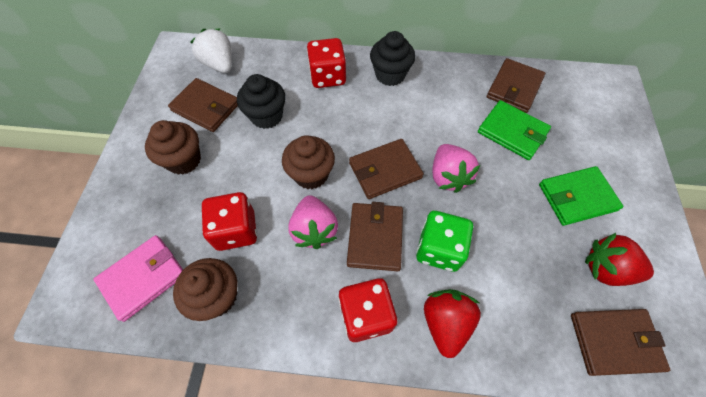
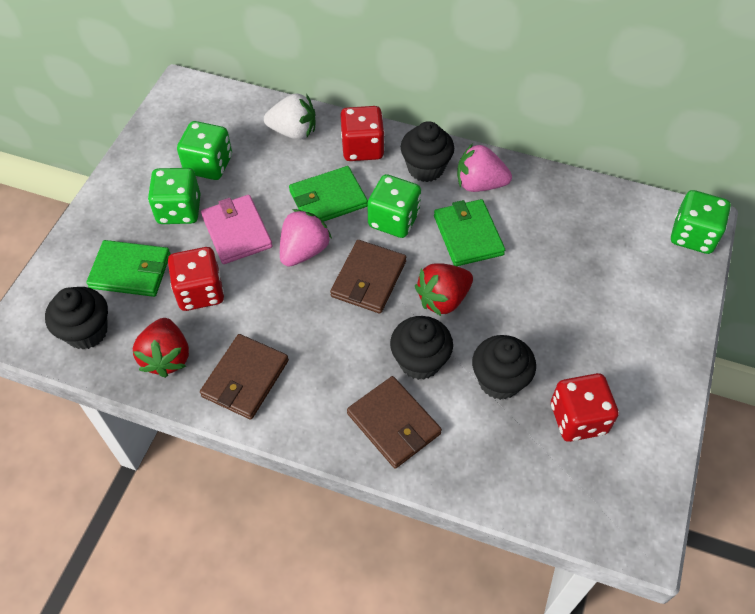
black cupcake: 2 -> 4
brown cupcake: 3 -> 0
brown wallet: 5 -> 3
green dice: 1 -> 4
green wallet: 2 -> 3

